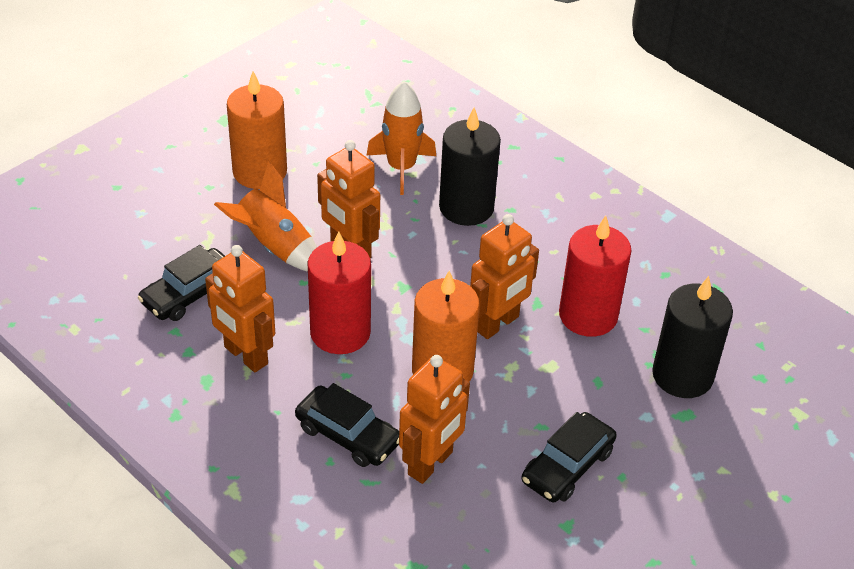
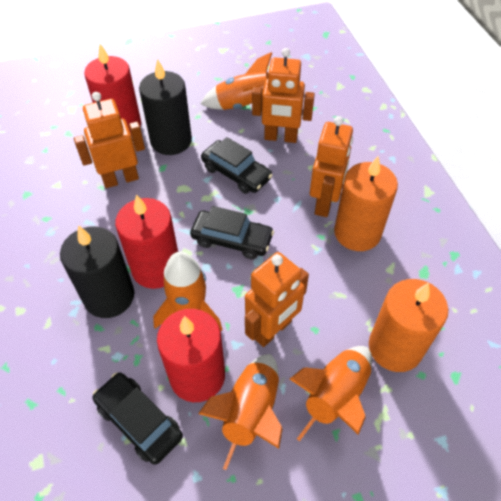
orange rocket: 2 -> 4
red candle: 2 -> 3

